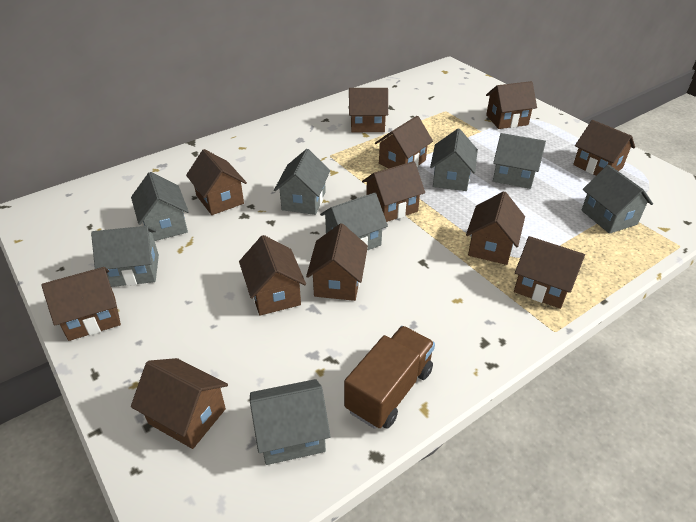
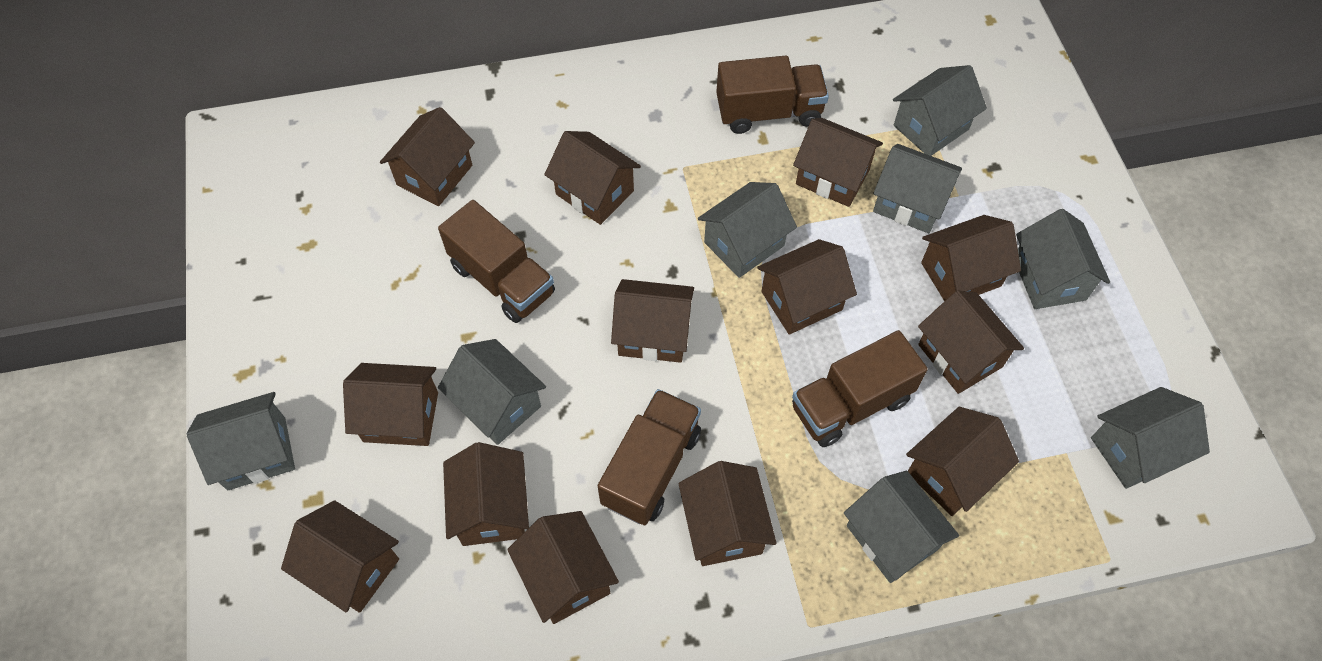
brown house: 12 -> 13
brown truck: 1 -> 4

